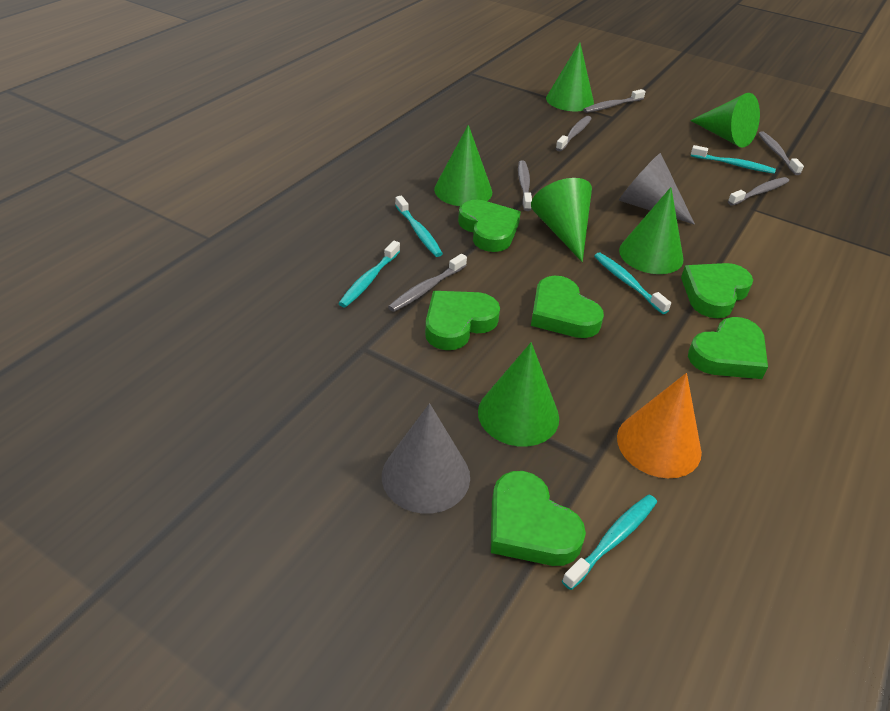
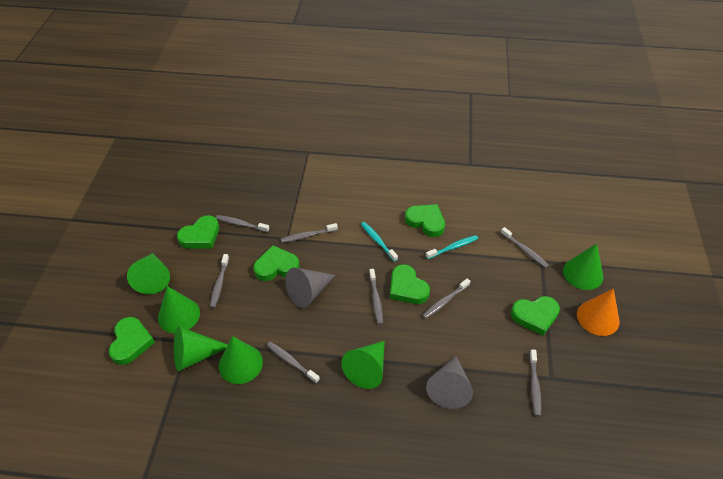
grey toothbrush: 6 -> 8
turquoise toothbrush: 5 -> 2

